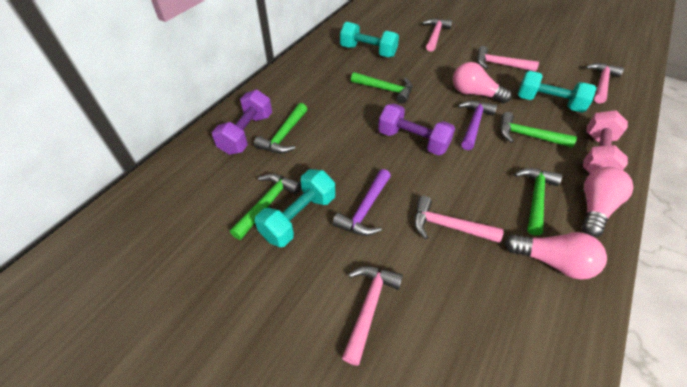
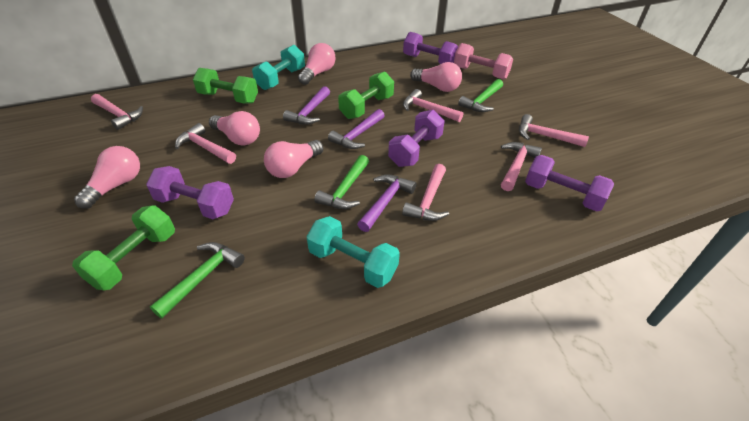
green dumbbell: 0 -> 3
green hammer: 5 -> 3
pink hammer: 5 -> 6
pink light bulb: 3 -> 5
purple dumbbell: 2 -> 4
purple hammer: 2 -> 3
turquoise dumbbell: 3 -> 2

